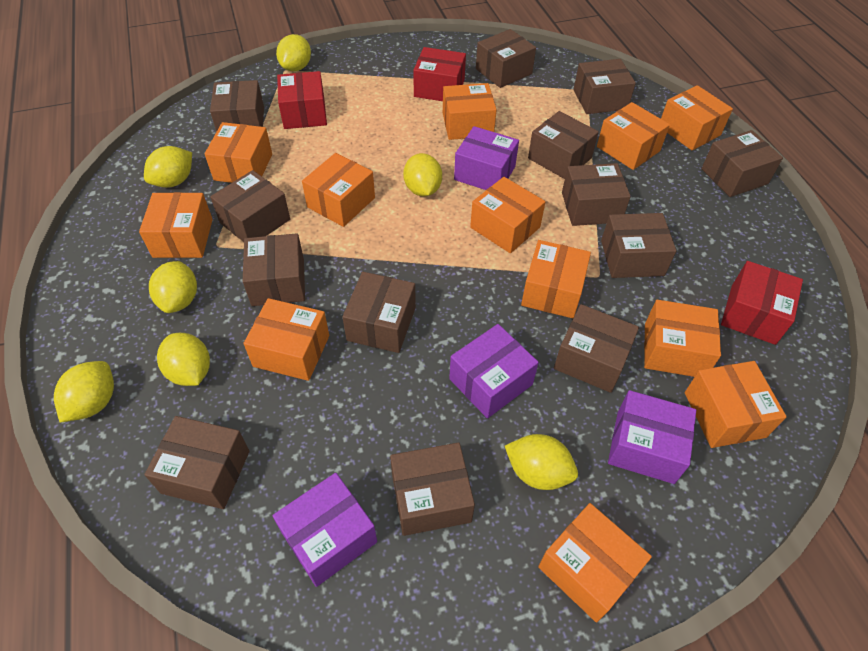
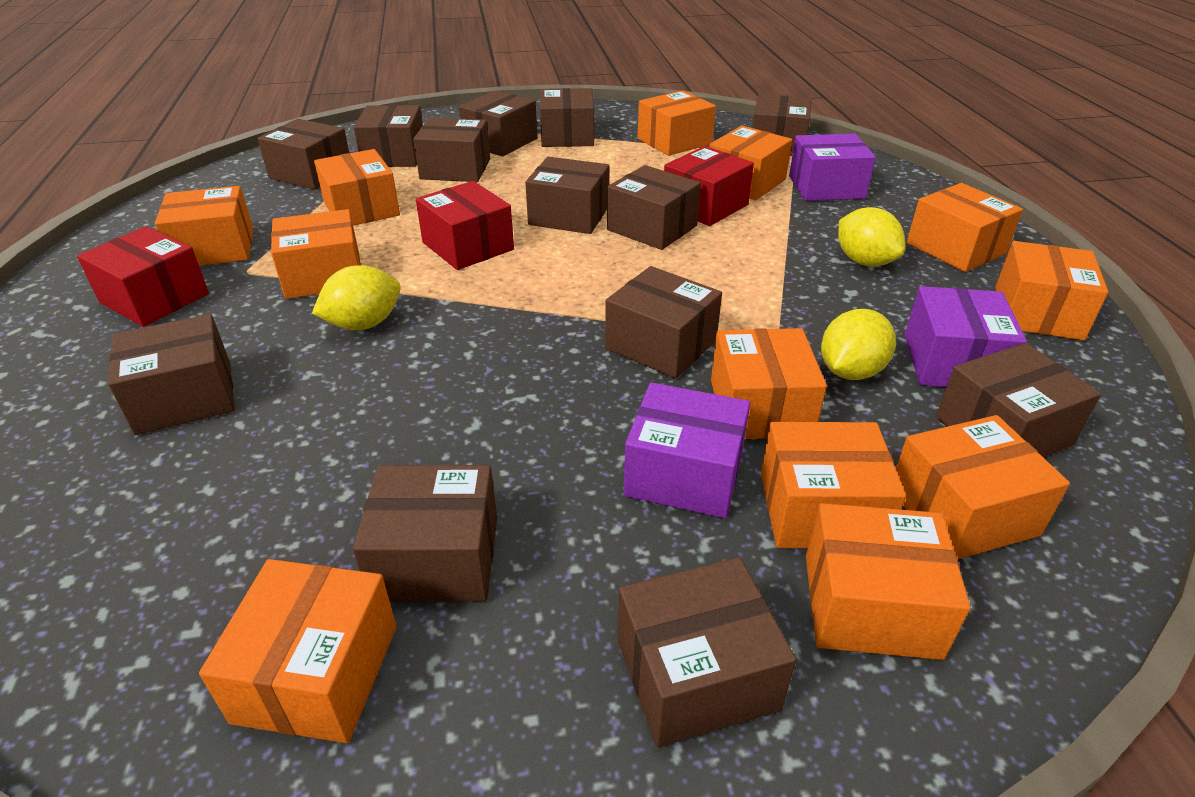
purple box: 4 -> 3
yellow lemon: 7 -> 3

